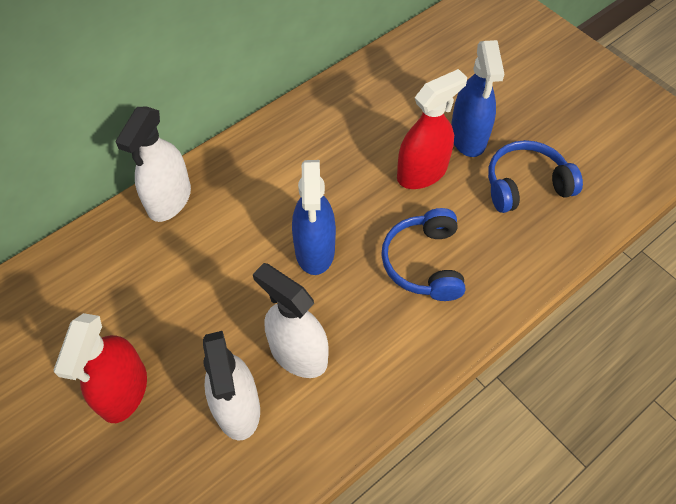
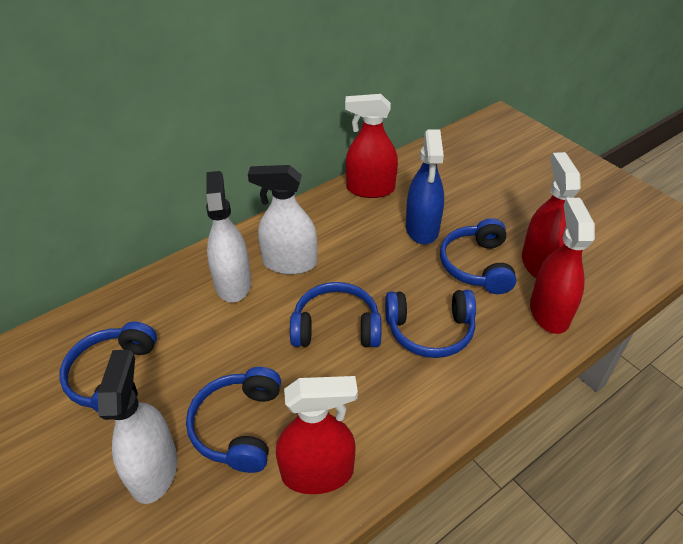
blue headphones: 2 -> 5
blue spray bottle: 2 -> 1
red spray bottle: 2 -> 4

